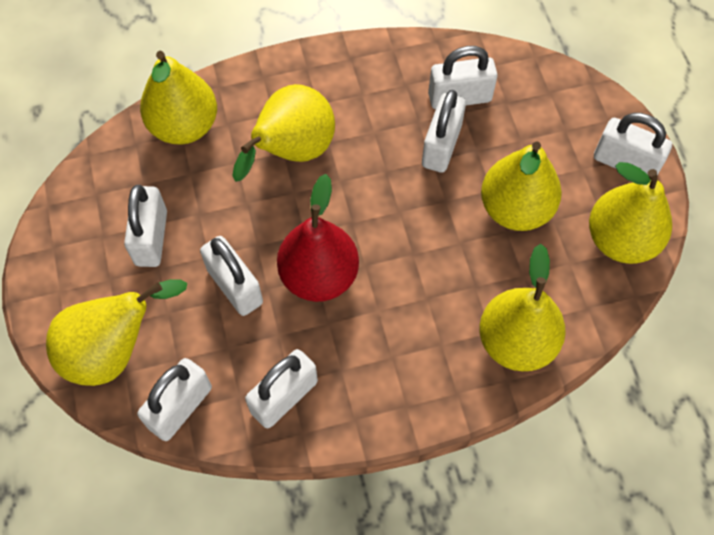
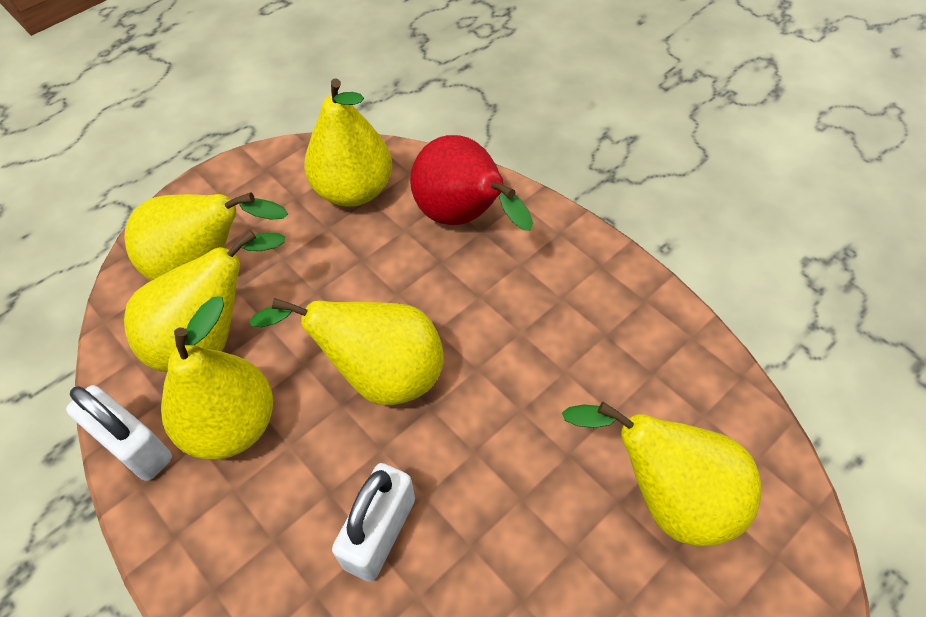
white padlock: 7 -> 2

